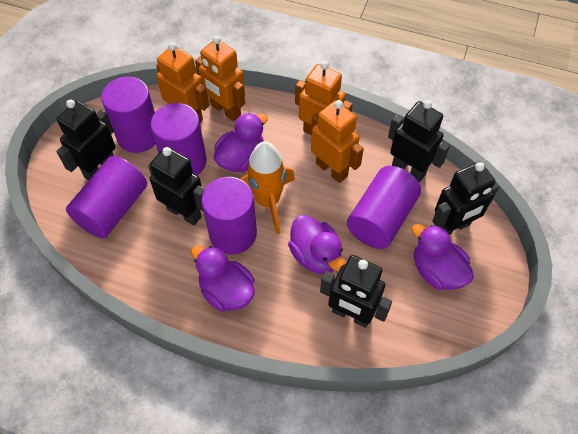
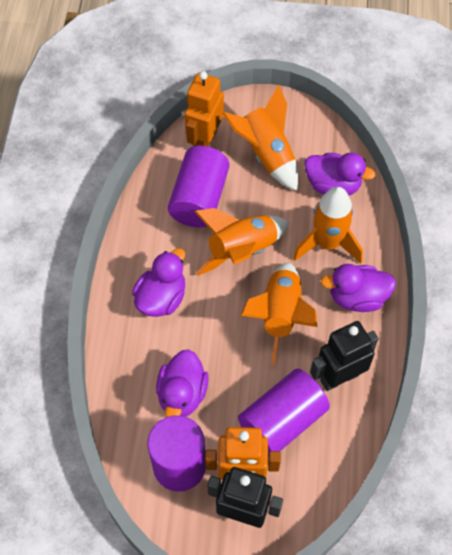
black robot: 5 -> 2
orange robot: 4 -> 2
orange rocket: 1 -> 4
purple cylinder: 5 -> 3

